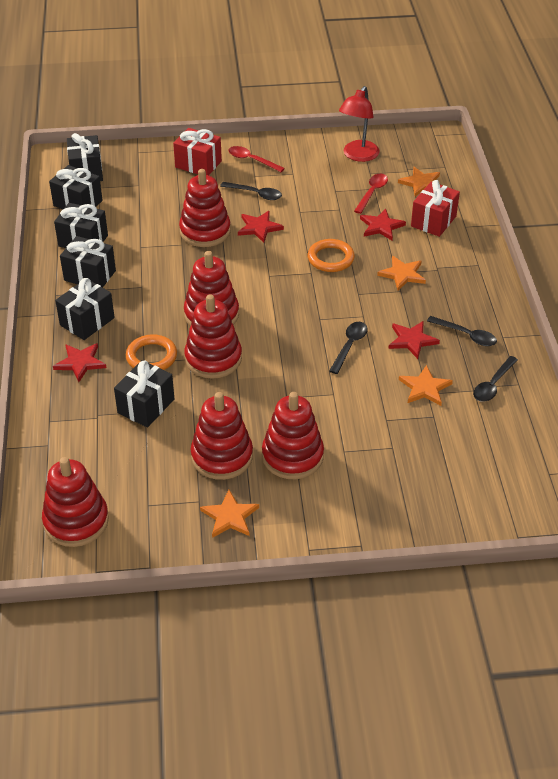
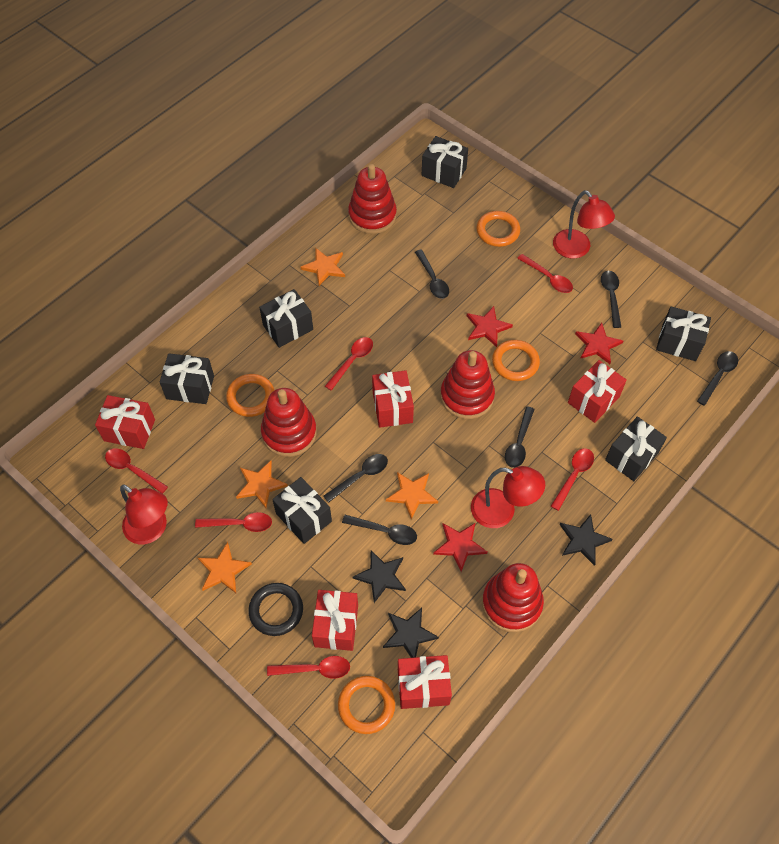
black ring: 0 -> 1
black spoon: 4 -> 6
black star: 0 -> 3
orange ring: 2 -> 4
red gift: 2 -> 5
red lamp: 1 -> 3
red spoon: 2 -> 6
red stacking toy: 6 -> 4
red star: 4 -> 3

